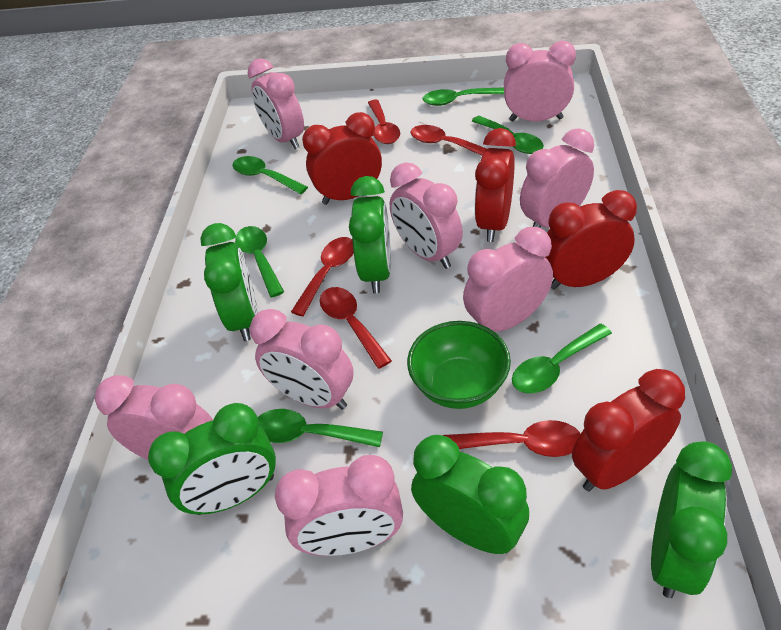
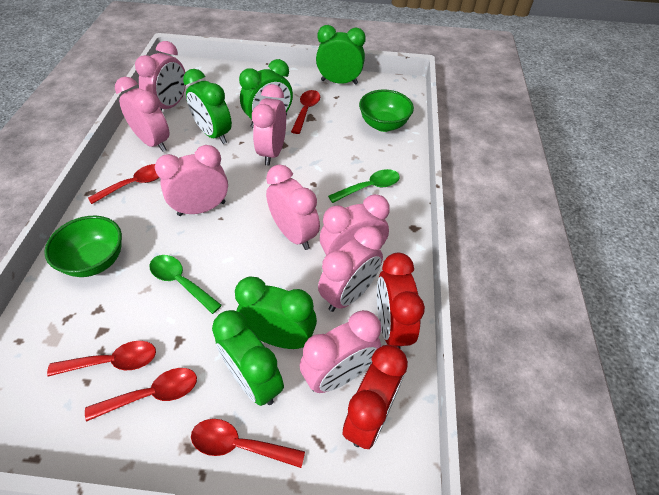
green bowl: 1 -> 2
green spoon: 6 -> 2
red clock: 4 -> 2

